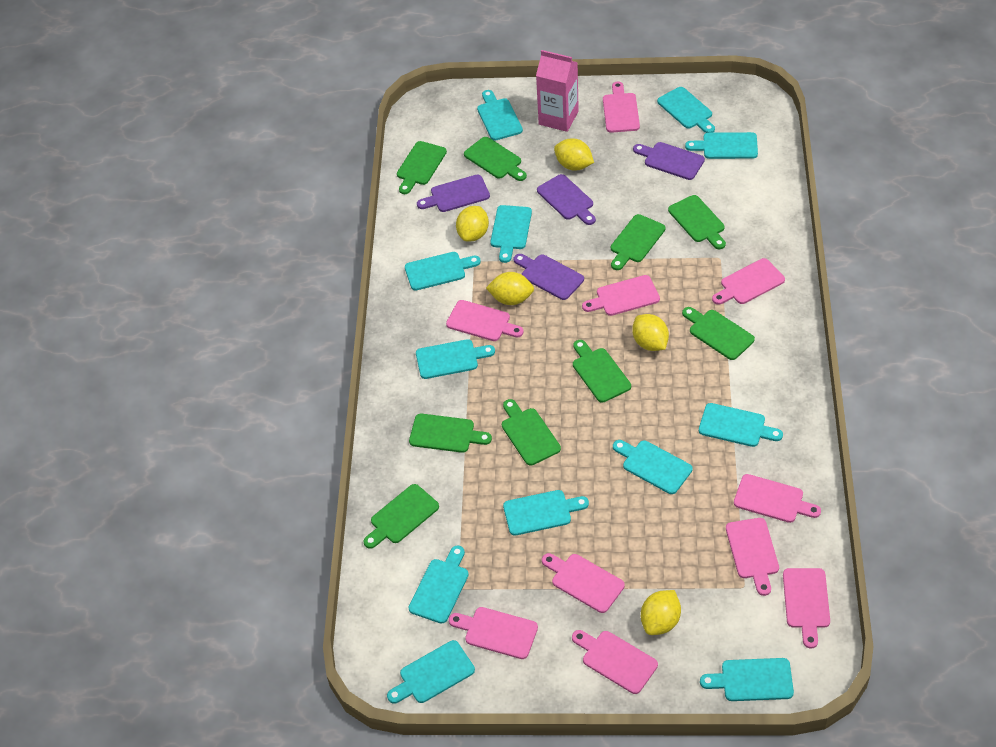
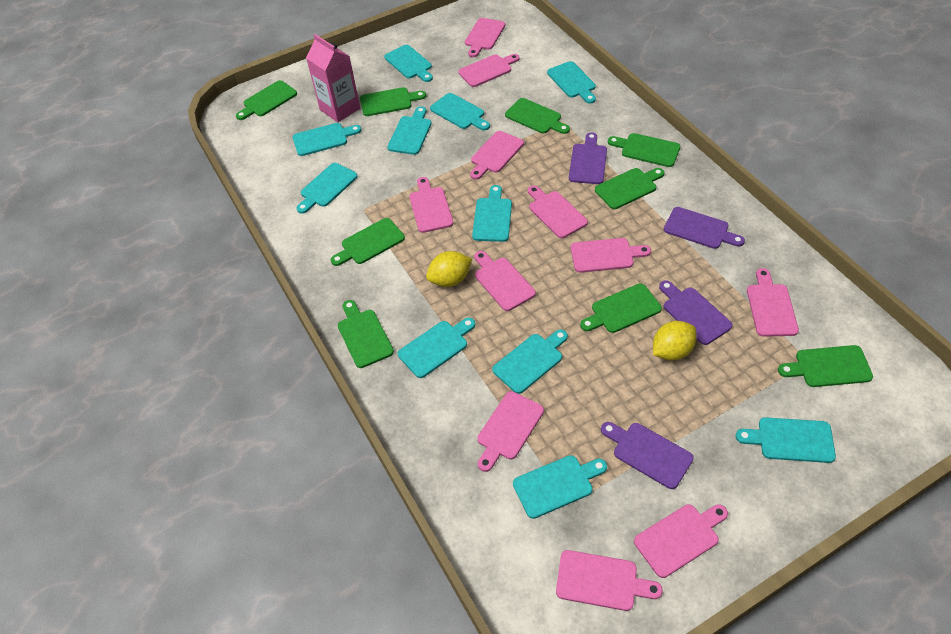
pink cutting board: 10 -> 11
turquoise cutting board: 12 -> 11
yellow lemon: 5 -> 2

